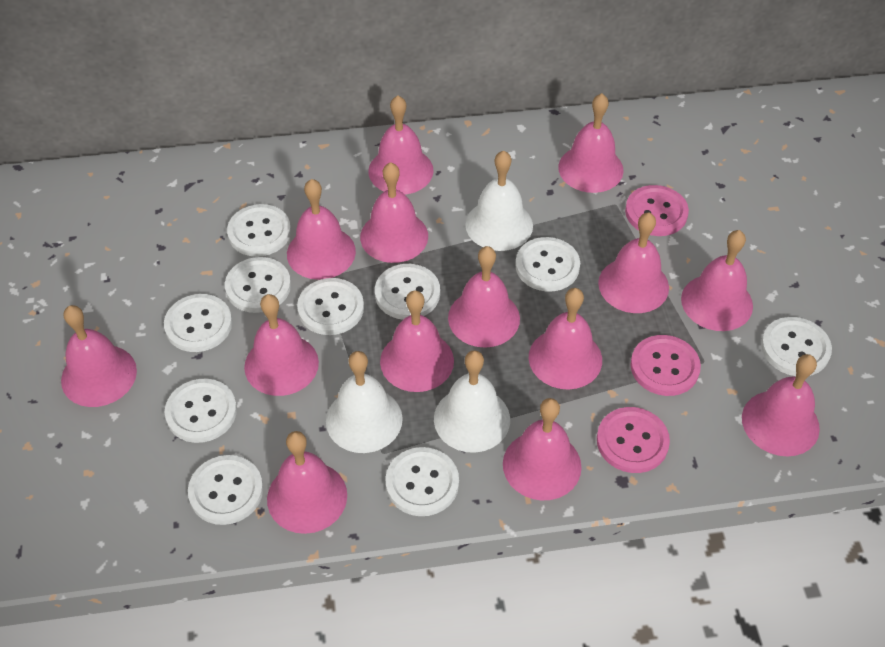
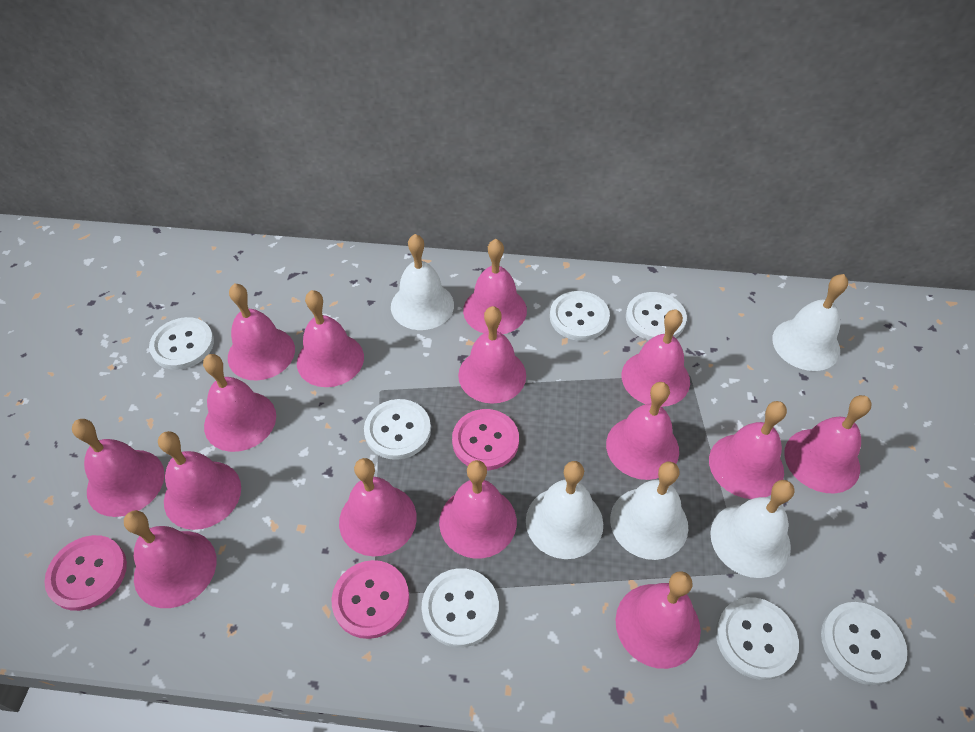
pink bell: 14 -> 15
white bell: 3 -> 5
white button: 10 -> 7

